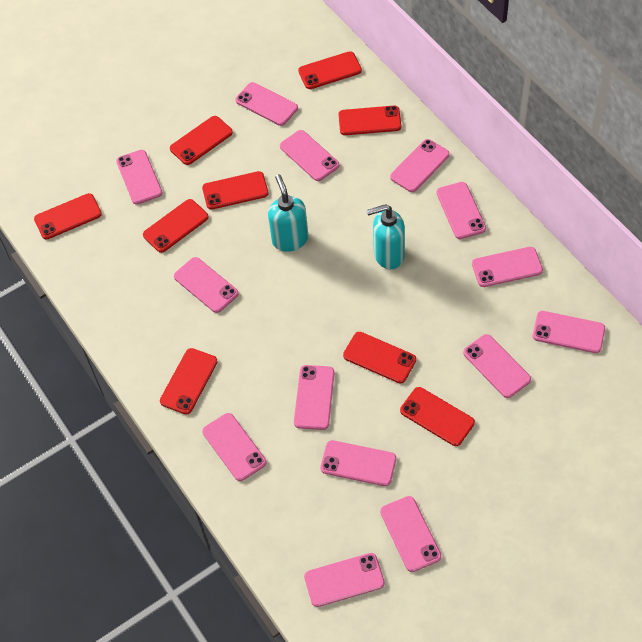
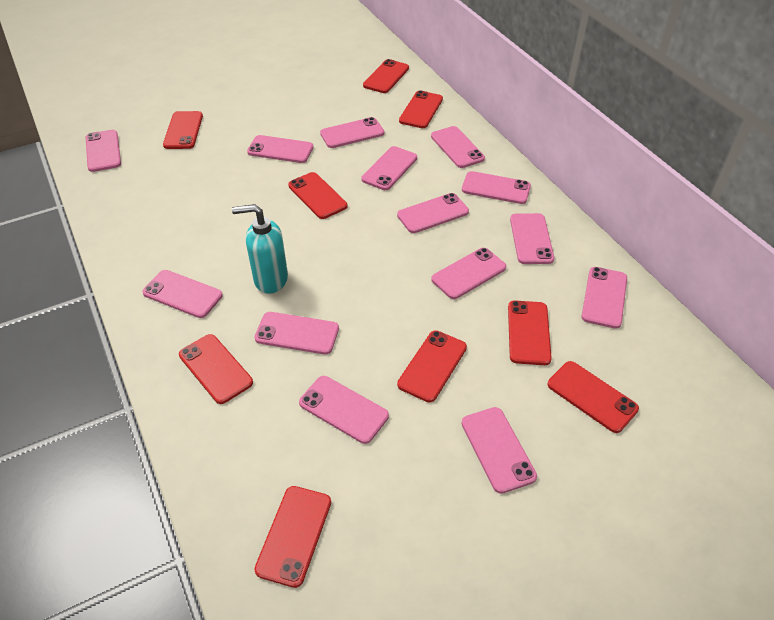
turquoise soap dispenser: 2 -> 1

